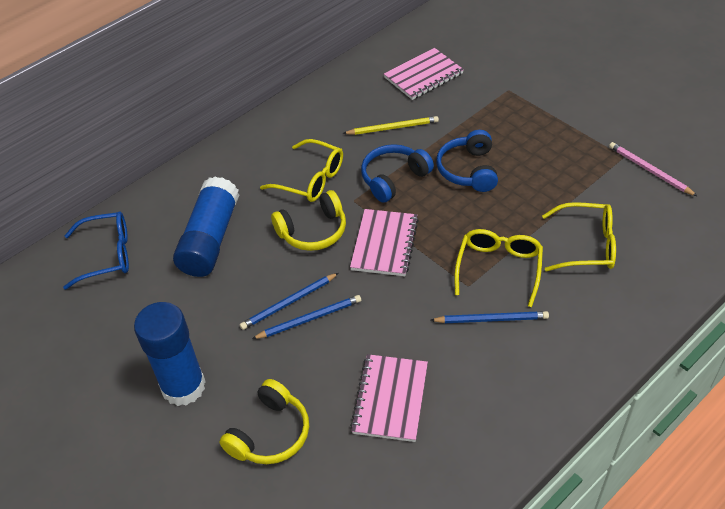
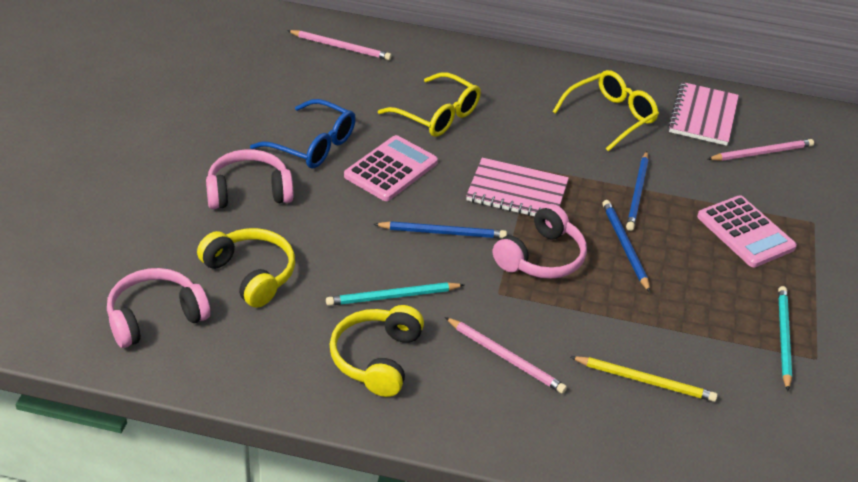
blue glue stick: 2 -> 0
blue headphones: 2 -> 0
pink calculator: 0 -> 2
pink headphones: 0 -> 3
pink notebook: 3 -> 2
pink pencil: 1 -> 3
turquoise pencil: 0 -> 2
yellow glasses: 3 -> 2

